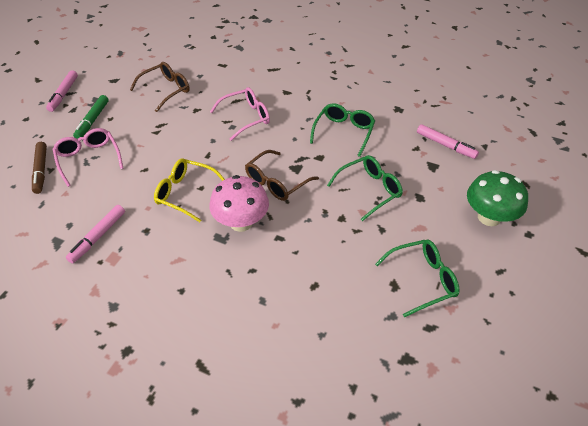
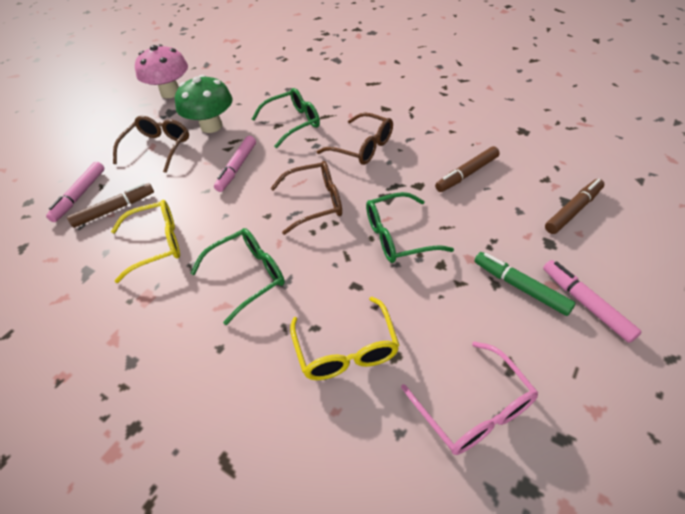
brown glasses: 2 -> 3
brown marker: 1 -> 3
pink glasses: 2 -> 1
yellow glasses: 1 -> 2

